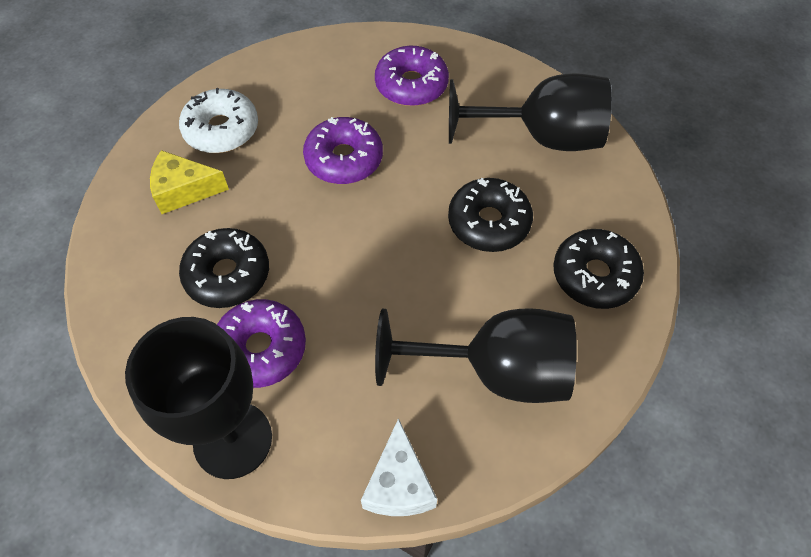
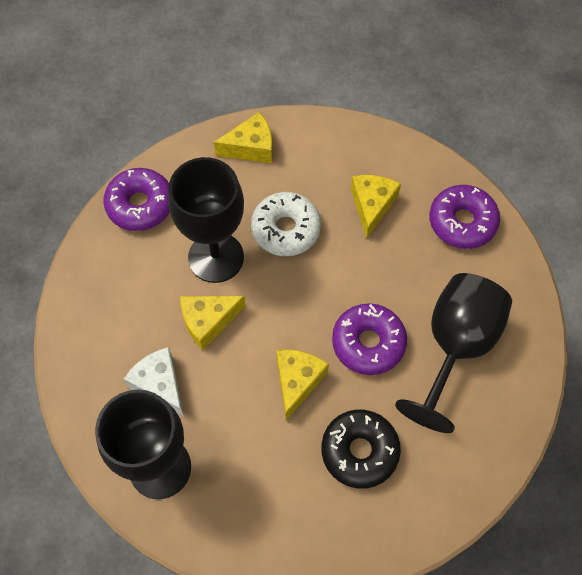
black donut: 3 -> 1
yellow cheese: 1 -> 4

